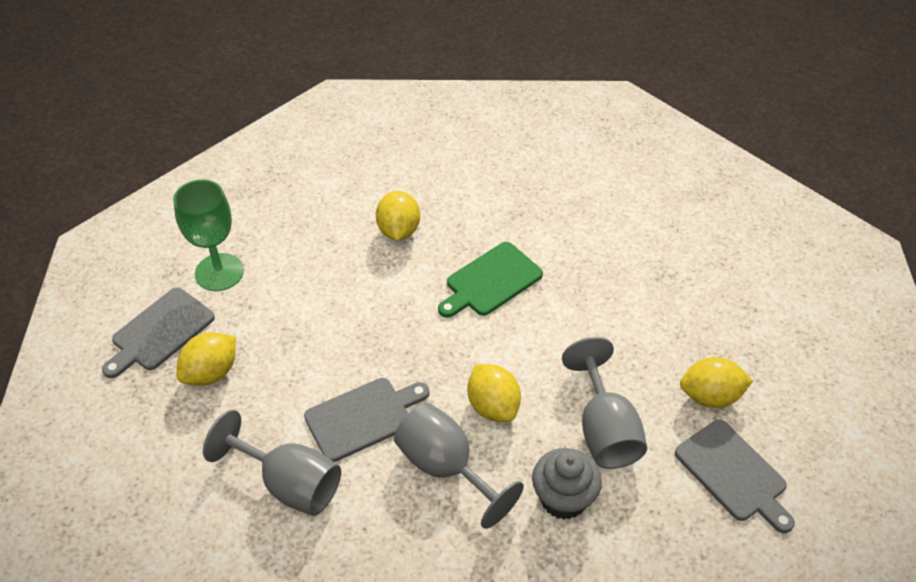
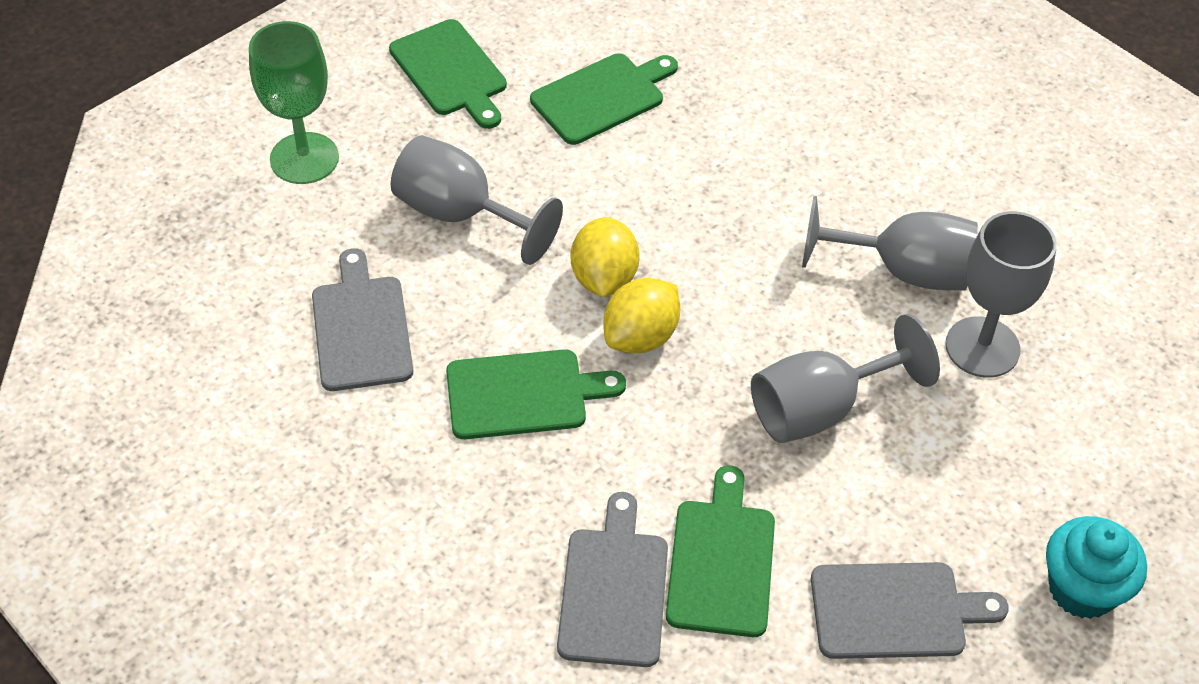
green cutting board: 1 -> 4
grey cupcake: 1 -> 0
grey goblet: 3 -> 4
turquoise cupcake: 0 -> 1
yellow lemon: 4 -> 2

